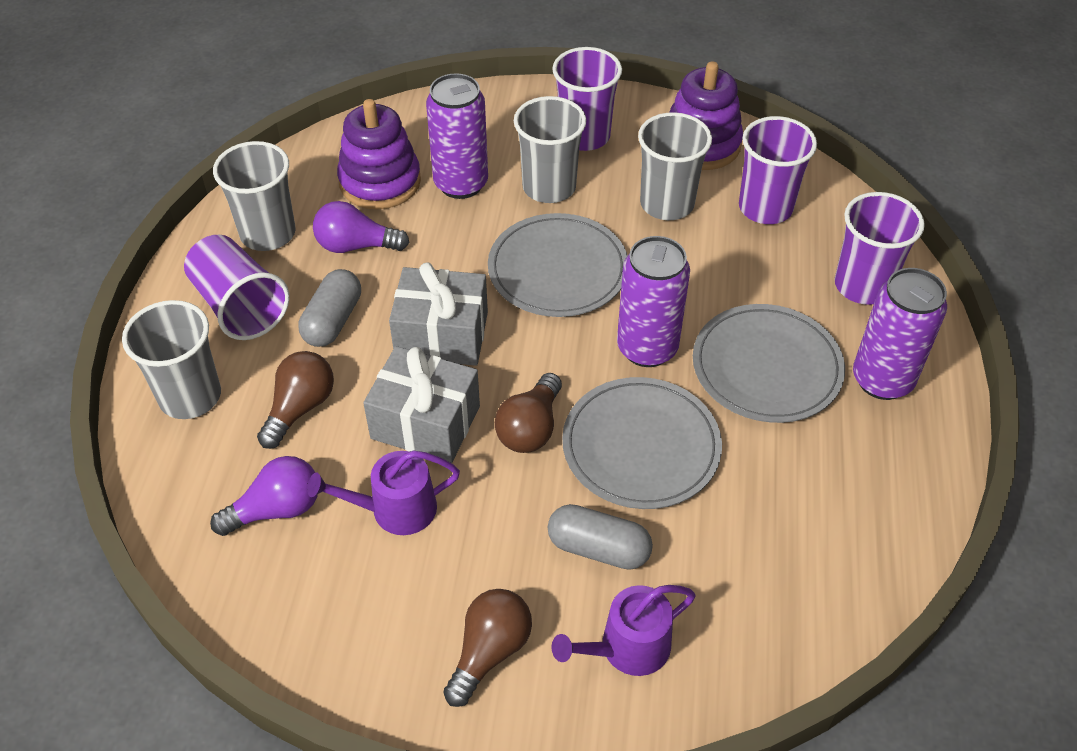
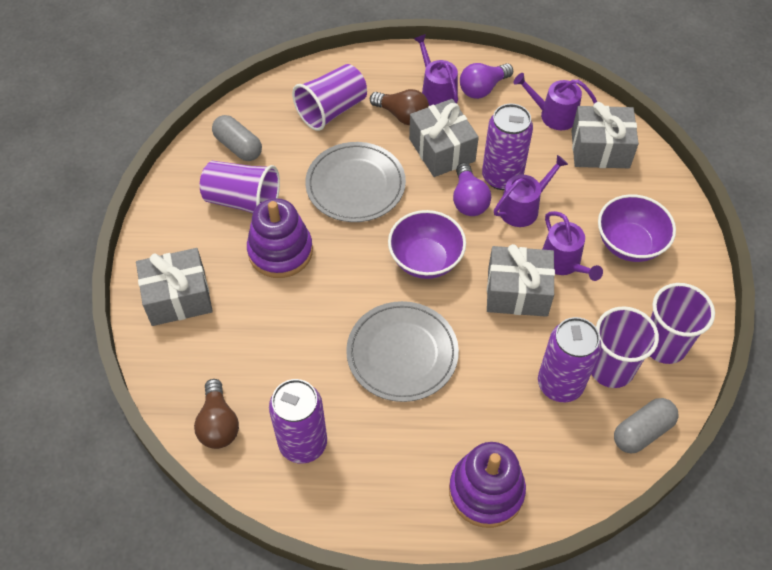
brown light bulb: 3 -> 2
grey cup: 4 -> 0
grey gift: 2 -> 4
grey plate: 3 -> 2
purple bowl: 0 -> 2
purple watering can: 2 -> 4

